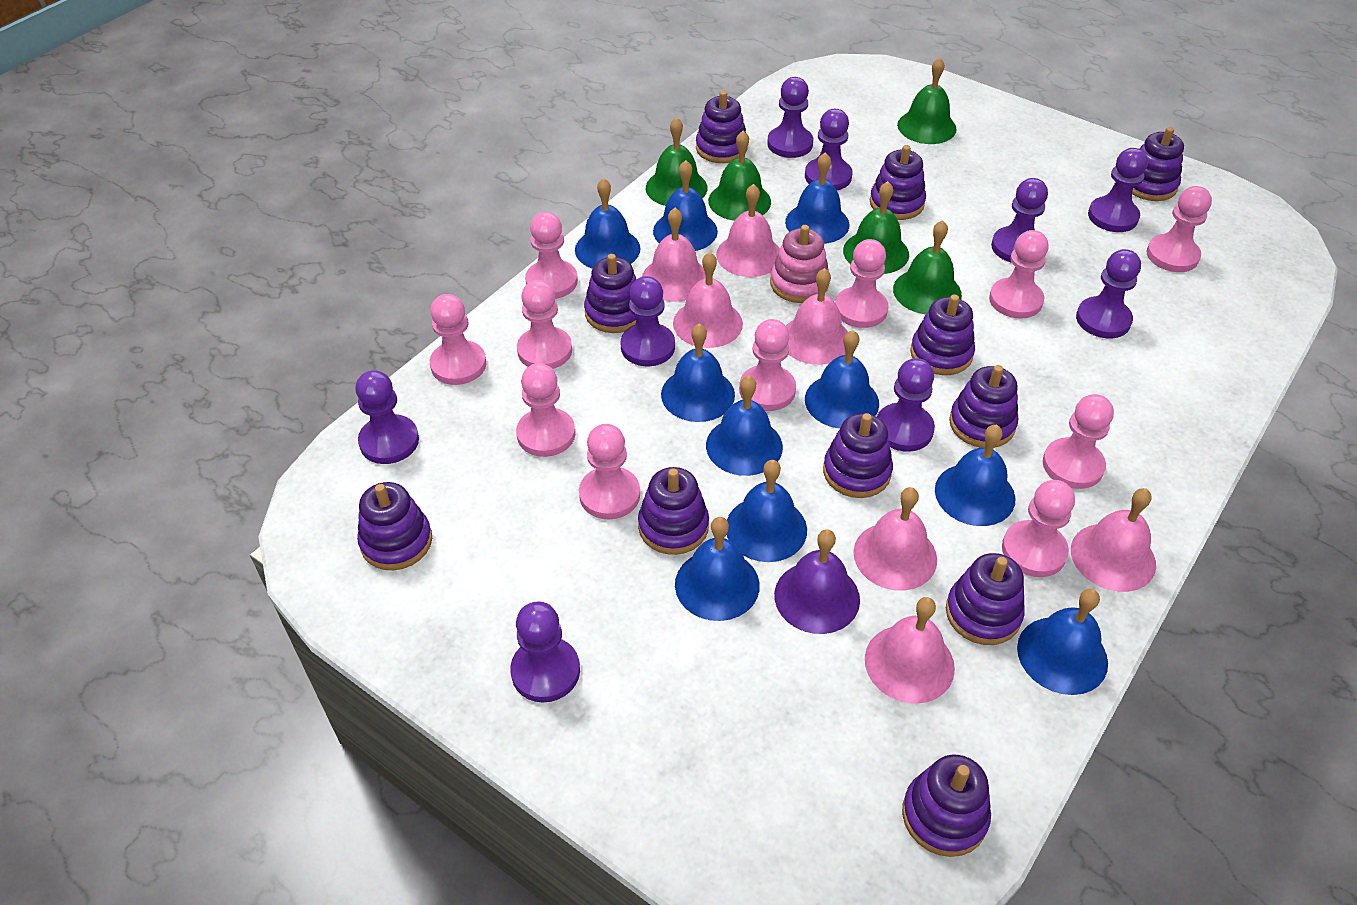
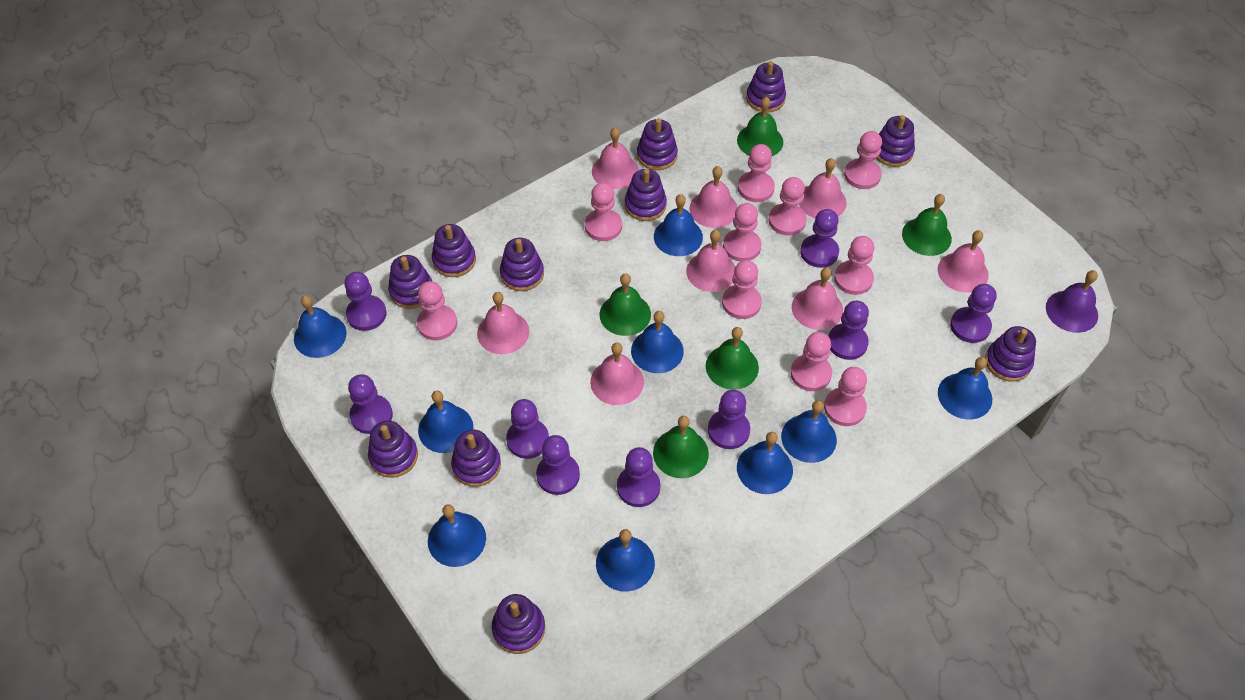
blue bell: 10 -> 9
pink bell: 7 -> 8
pink pawn: 11 -> 10
pink stacking toy: 1 -> 0

